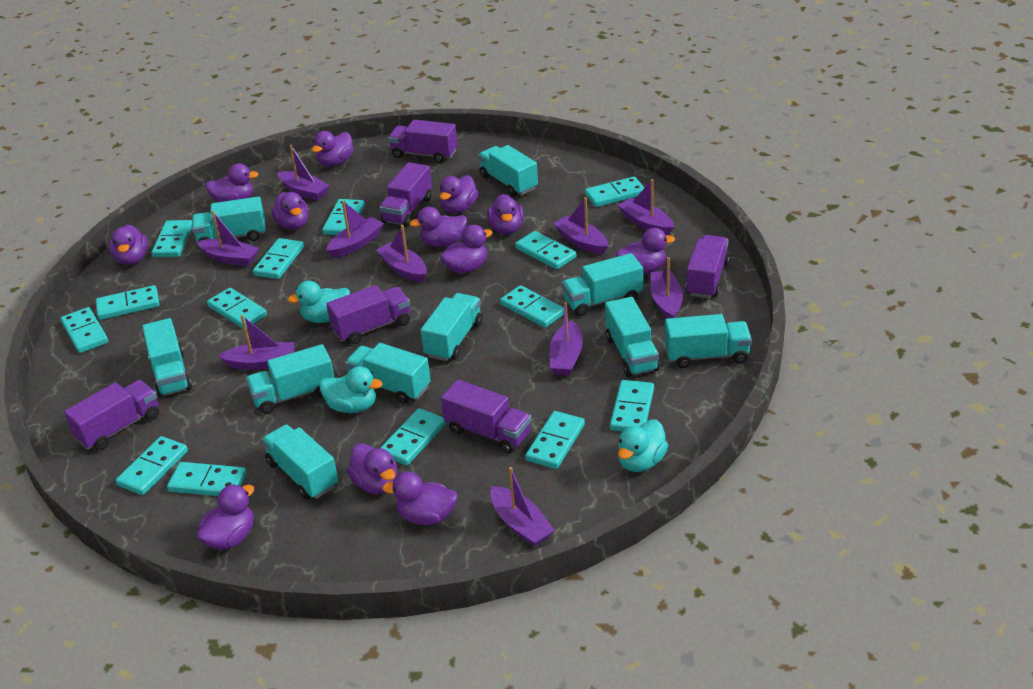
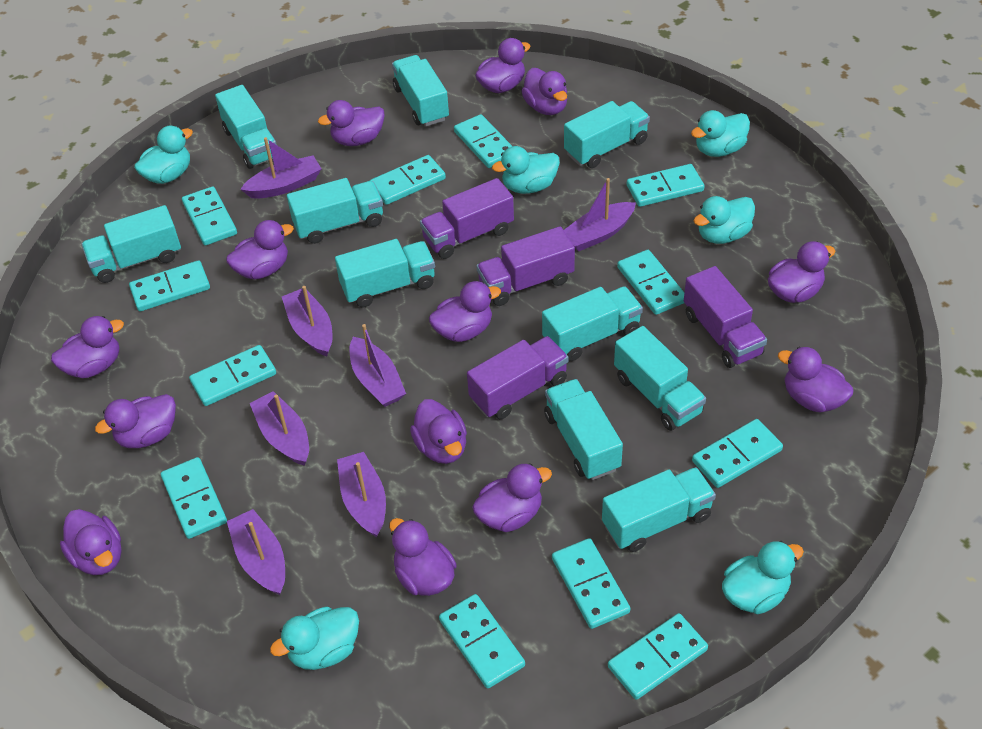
purple boat: 10 -> 7
purple duck: 12 -> 13
purple truck: 6 -> 4
turquoise domino: 14 -> 12
turquoise duck: 3 -> 6

